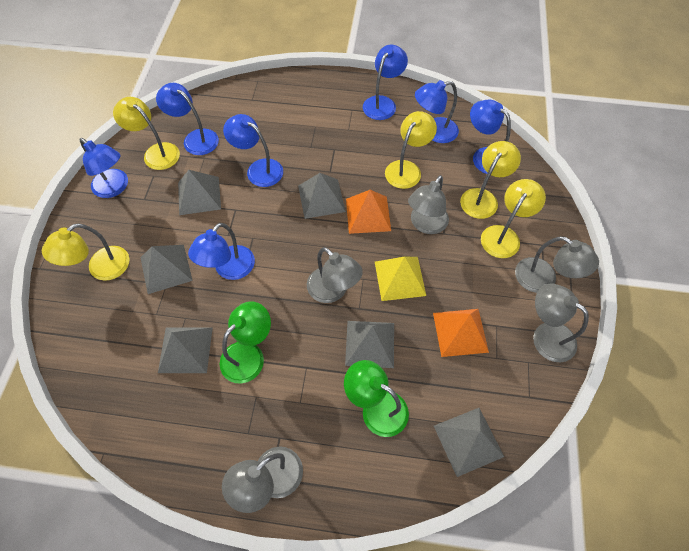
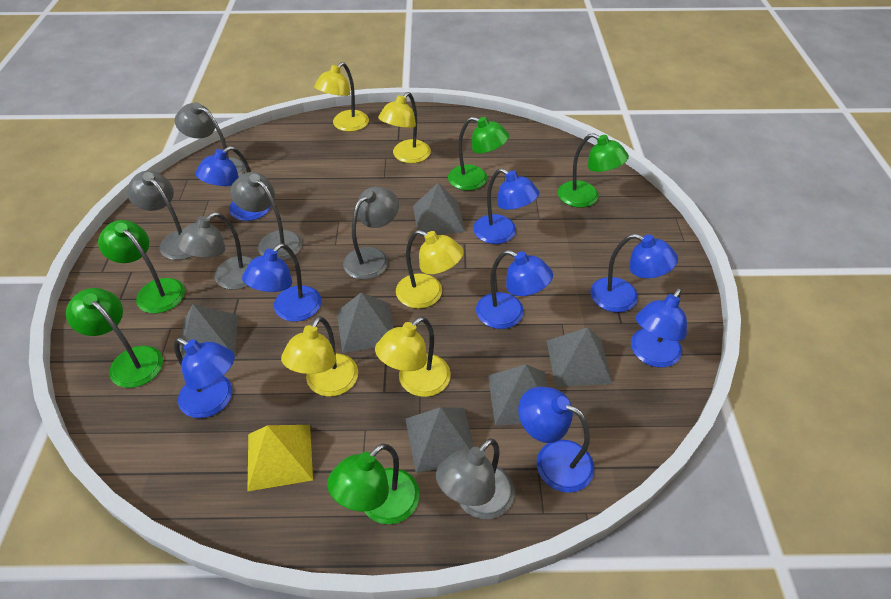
blue lamp: 7 -> 8
green lamp: 2 -> 5
grey lamp: 5 -> 6
orange pyramid: 2 -> 0

